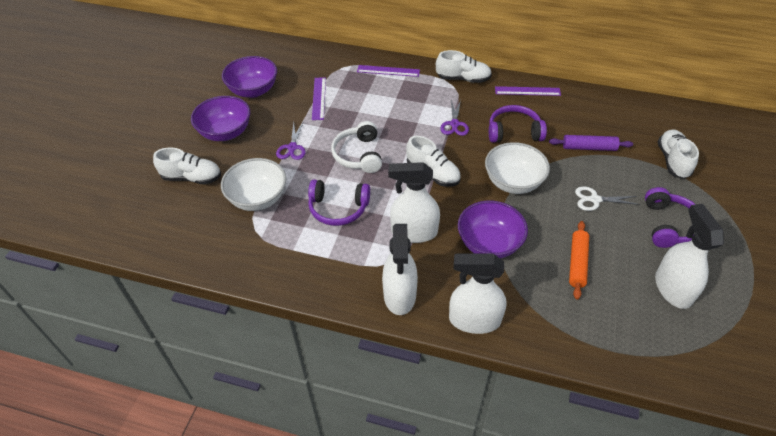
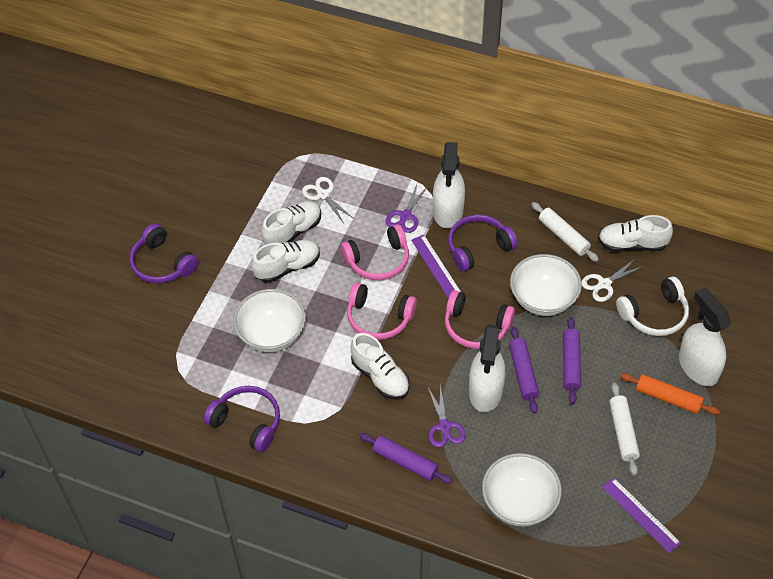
pink headphones: 0 -> 3
purple bowl: 3 -> 0
purple rolling pin: 1 -> 3
purple ruler: 3 -> 2
white bowl: 2 -> 3
white rolling pin: 0 -> 2
white scissors: 1 -> 2
white spray bottle: 4 -> 3

